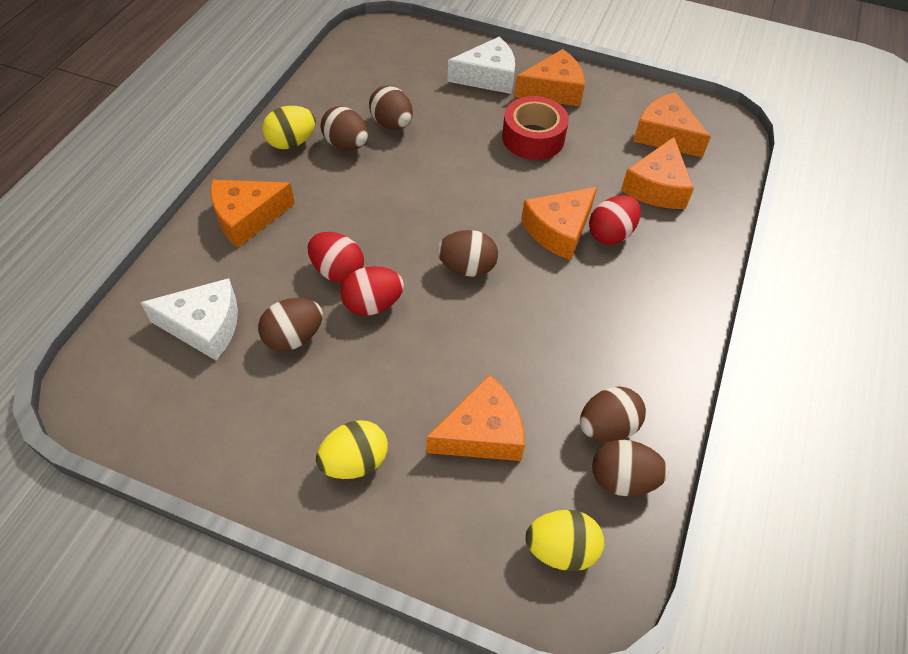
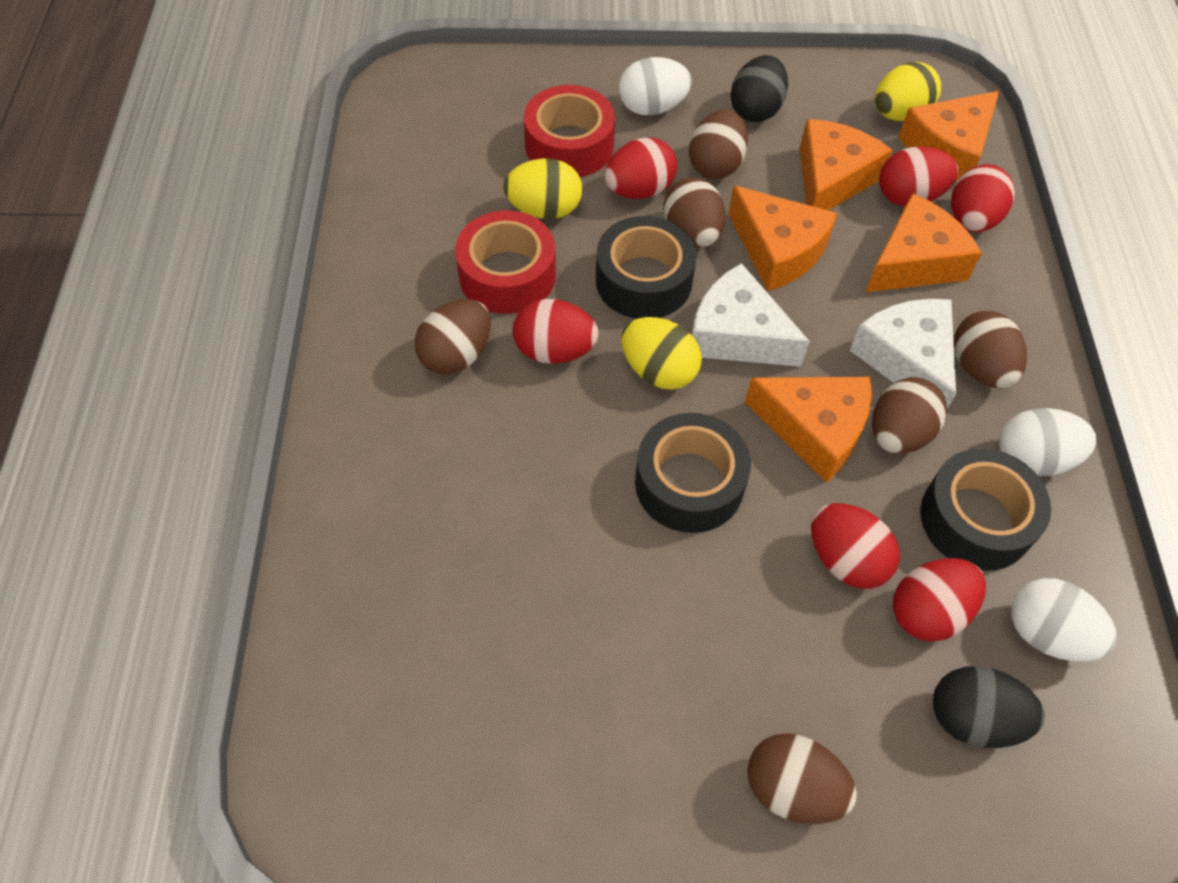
black egg: 0 -> 2
black tape: 0 -> 3
orange cheese: 6 -> 5
red egg: 3 -> 6
red tape: 1 -> 2
white egg: 0 -> 3

